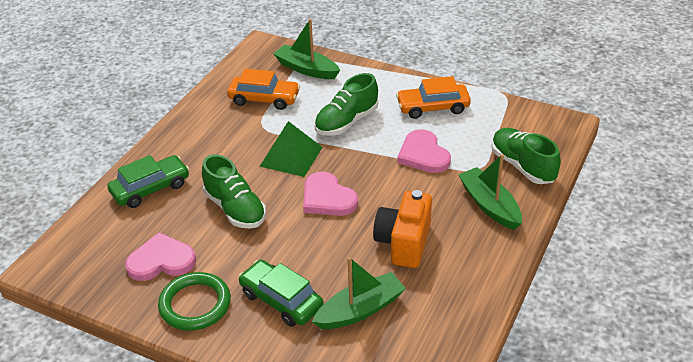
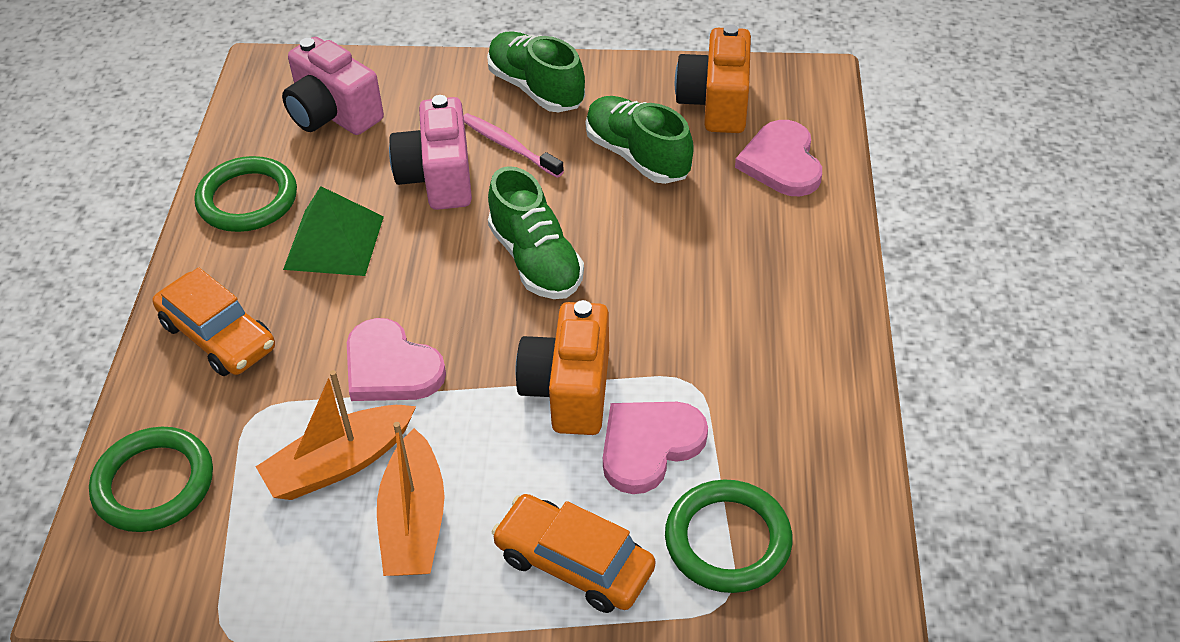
green boat: 3 -> 0
green car: 2 -> 0
green ring: 1 -> 3
orange boat: 0 -> 2
orange camera: 1 -> 2
pink camera: 0 -> 2
pink toothbrush: 0 -> 1

